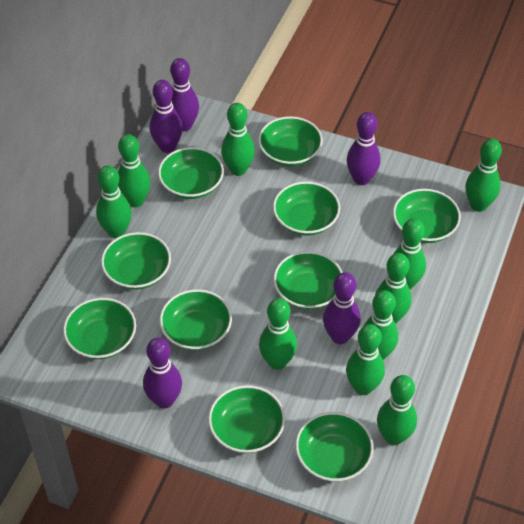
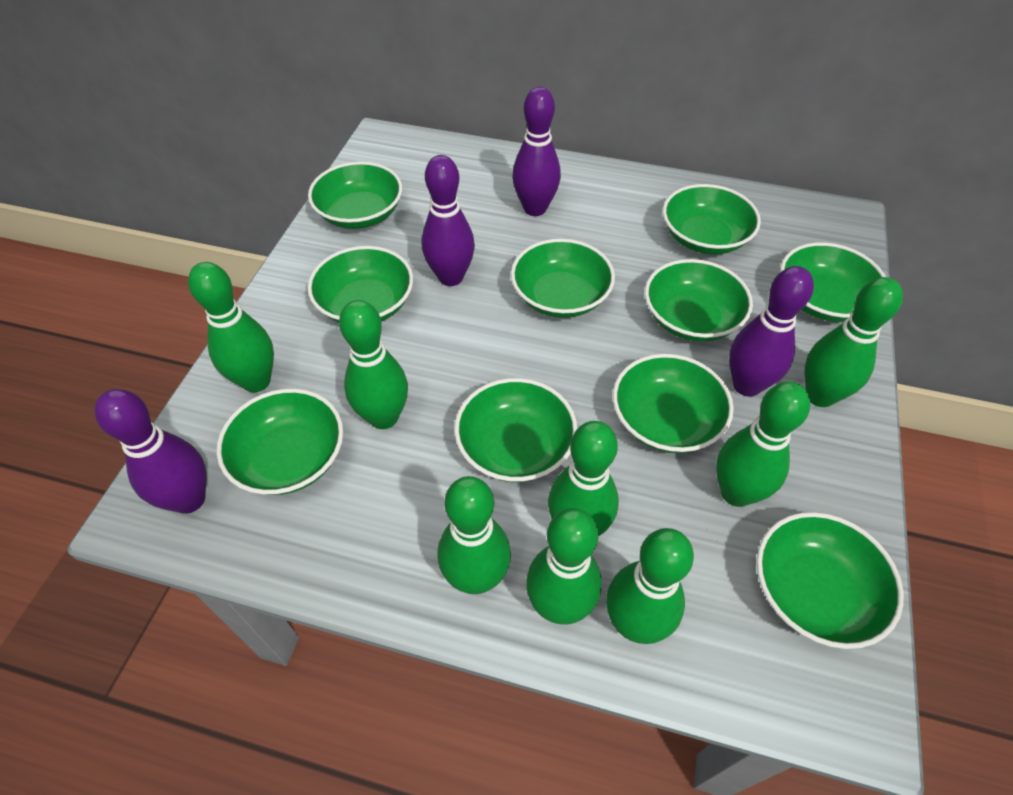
green bowling pin: 10 -> 8
purple bowling pin: 5 -> 4

